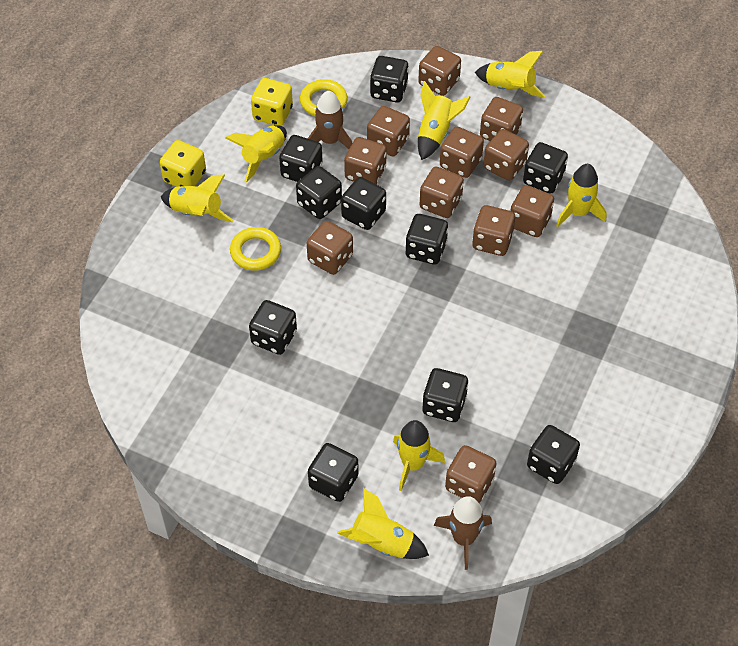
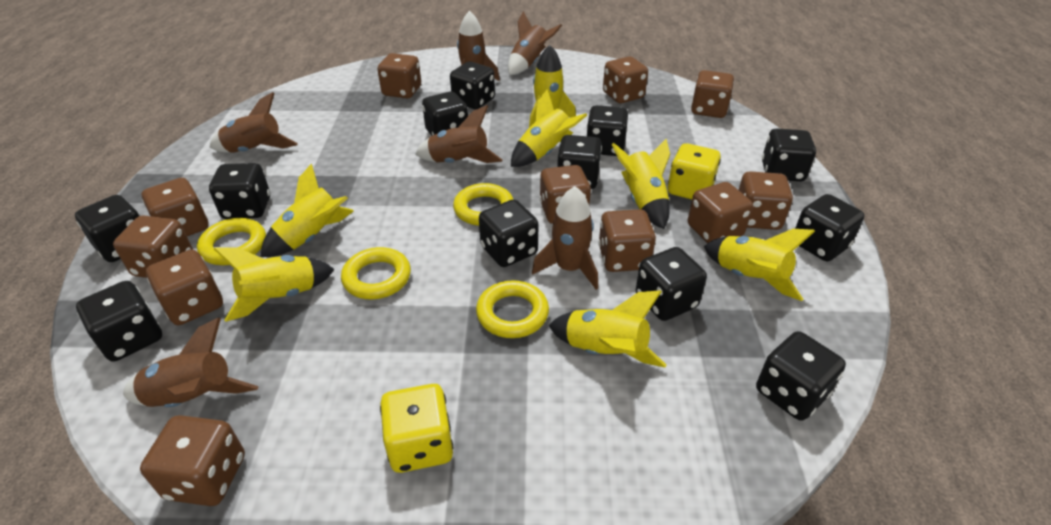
black dice: 10 -> 12
brown rocket: 2 -> 6
yellow ring: 2 -> 4

